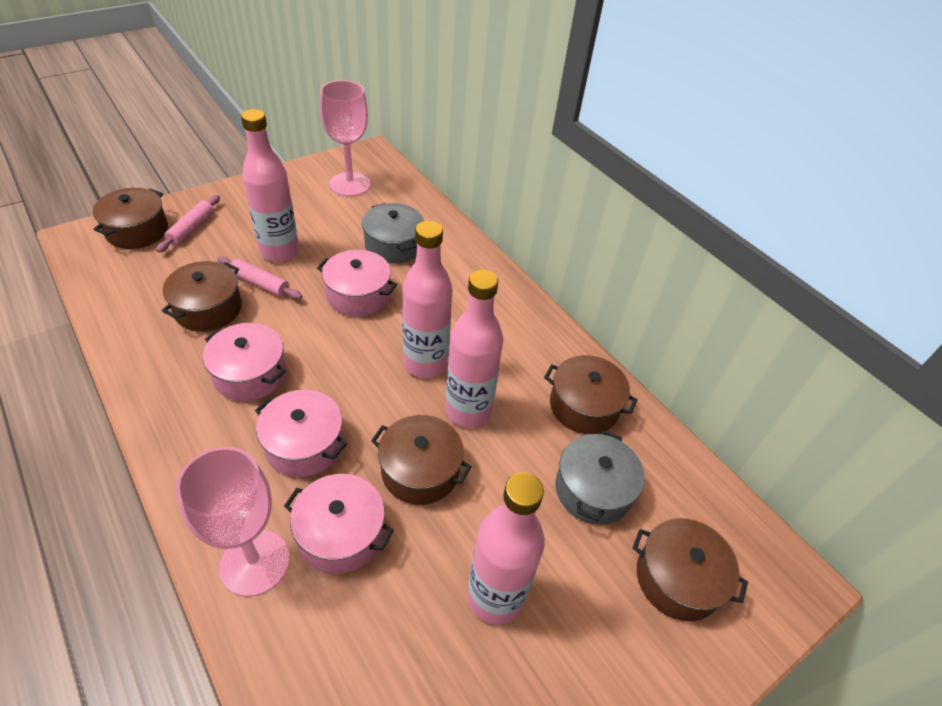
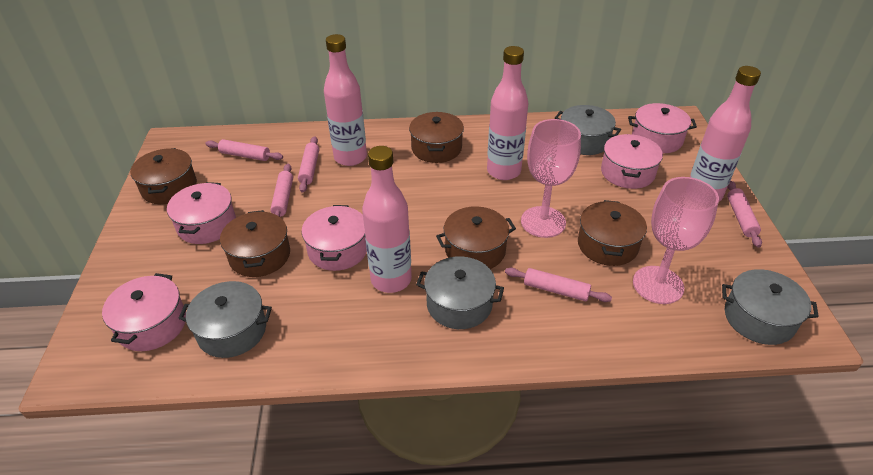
grey pot: 2 -> 4
pink pot: 4 -> 5
pink rolling pin: 2 -> 5

